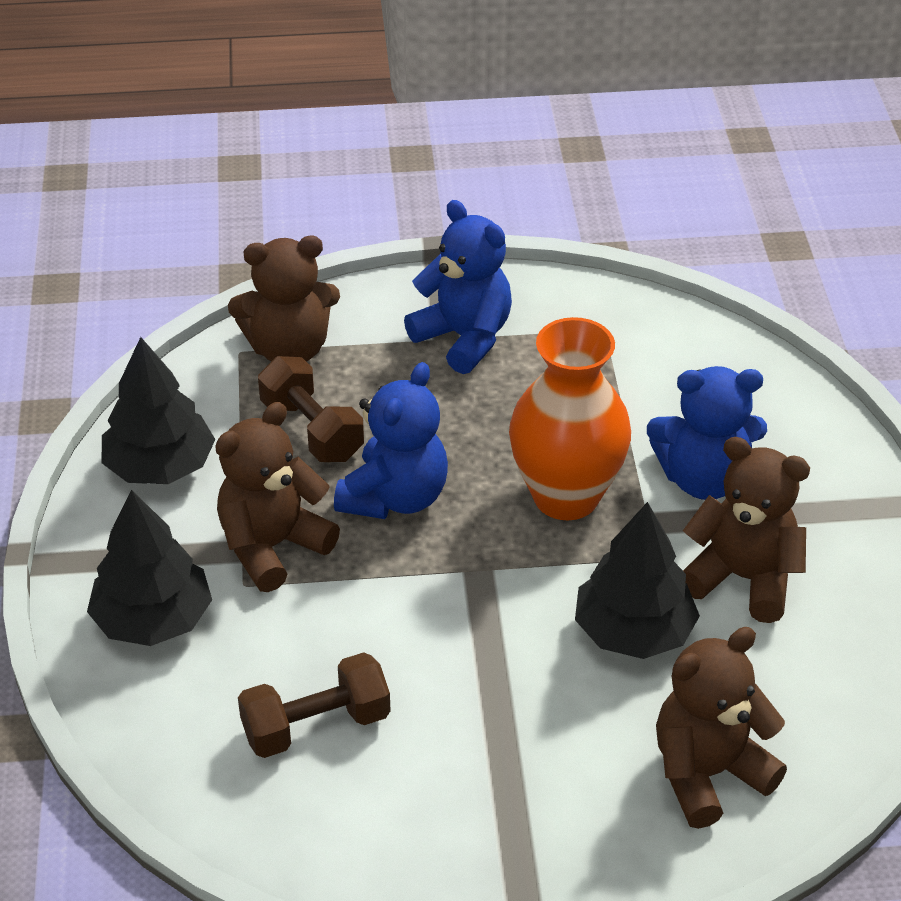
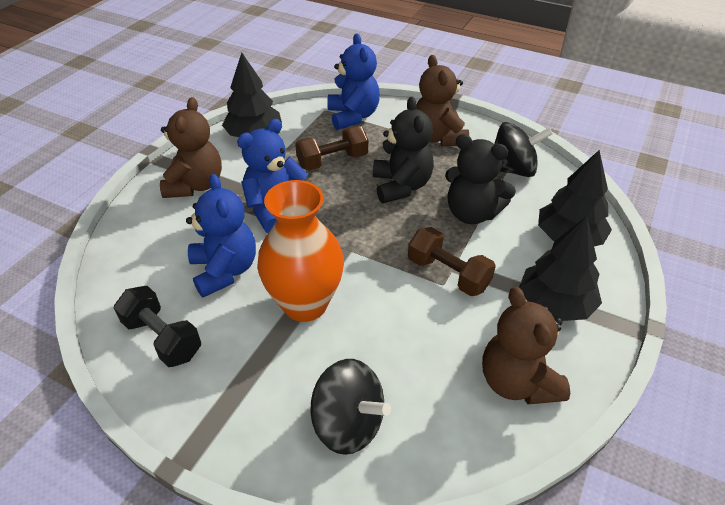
black dumbbell: 0 -> 1
black spinning top: 0 -> 2
black teddy bear: 0 -> 2
brown teddy bear: 4 -> 3

